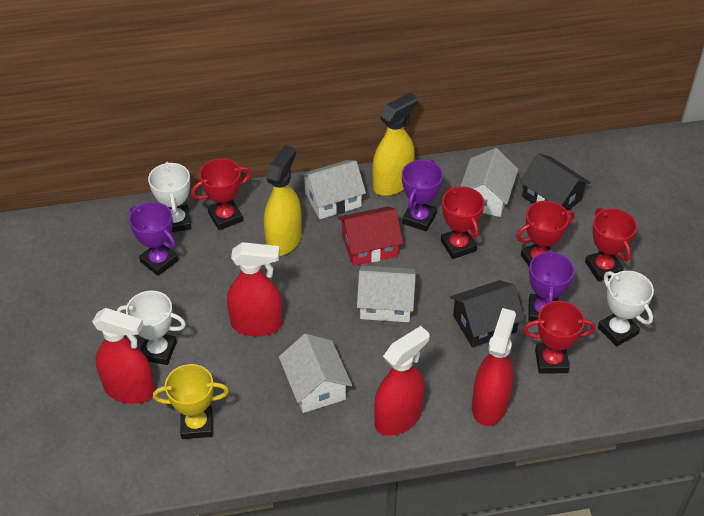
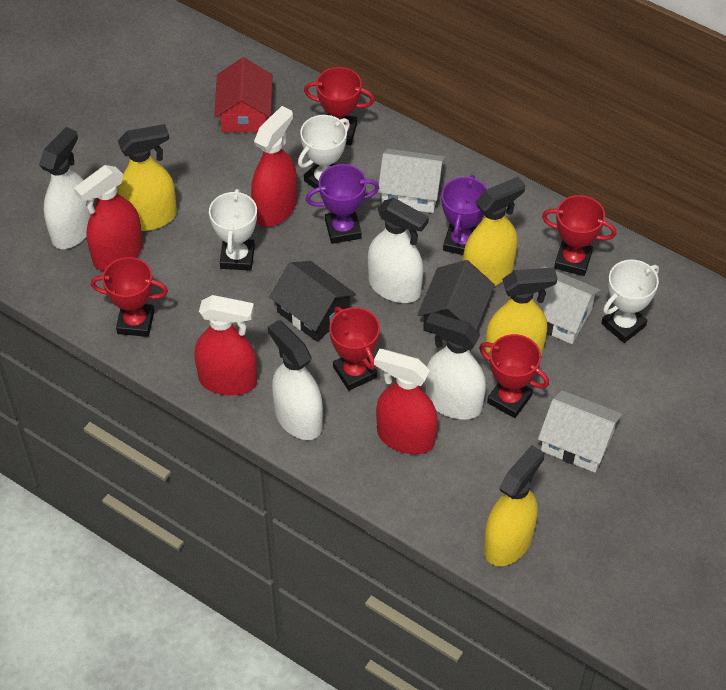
purple trophy: 3 -> 2
white house: 4 -> 3
white spray bottle: 0 -> 4
yellow spray bottle: 2 -> 4
yellow trophy: 1 -> 0

